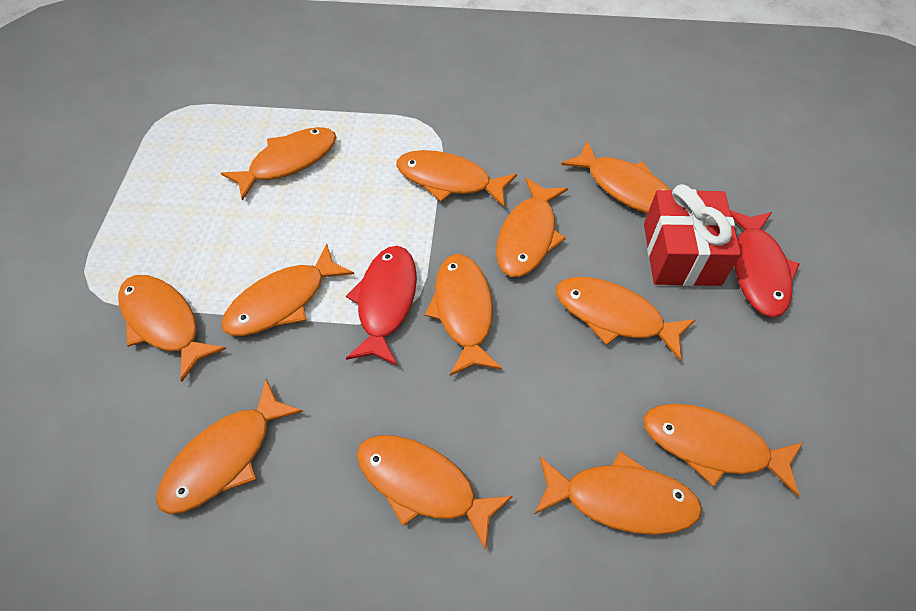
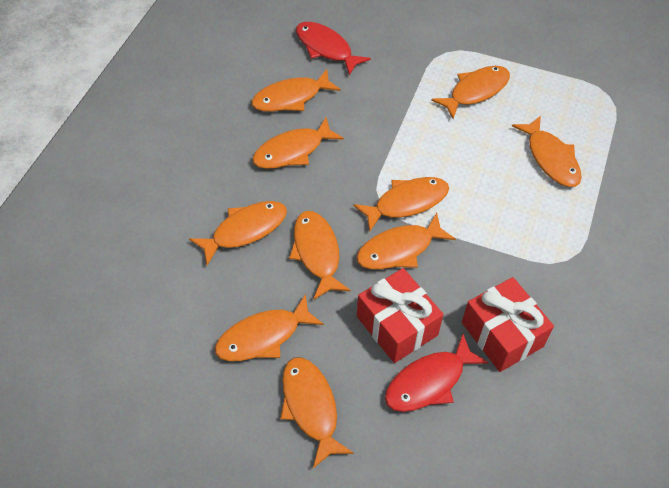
orange fish: 12 -> 10
red gift: 1 -> 2

